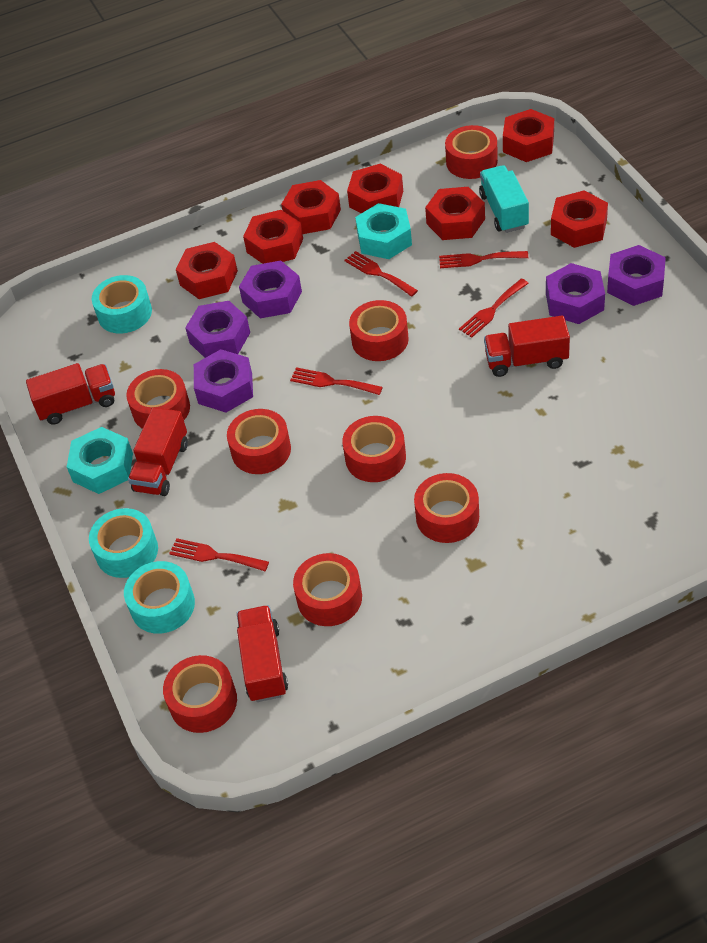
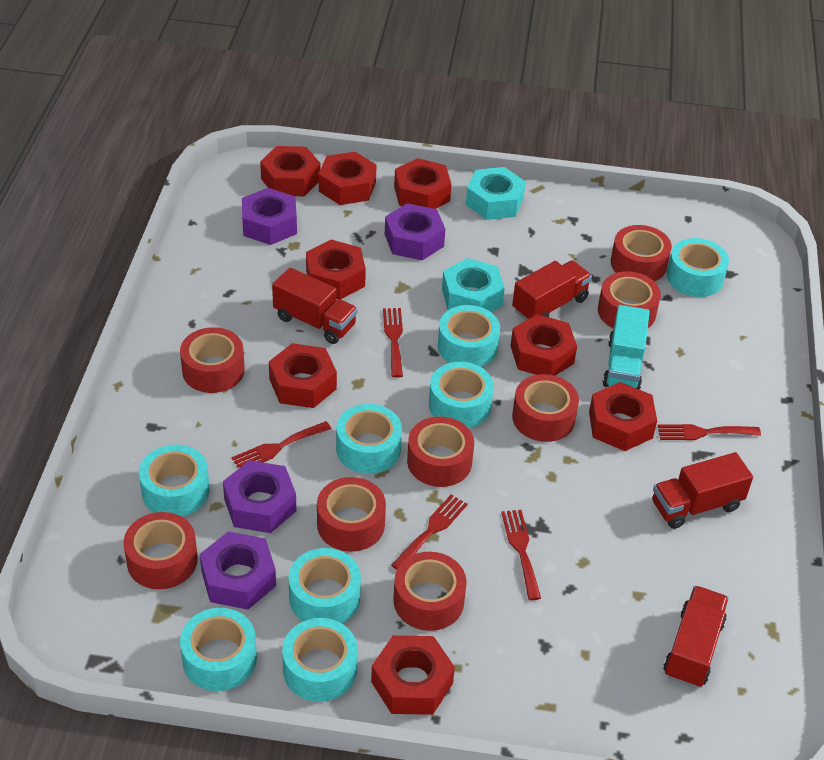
purple nut: 5 -> 4
red nut: 7 -> 8
turquoise tape: 3 -> 8

